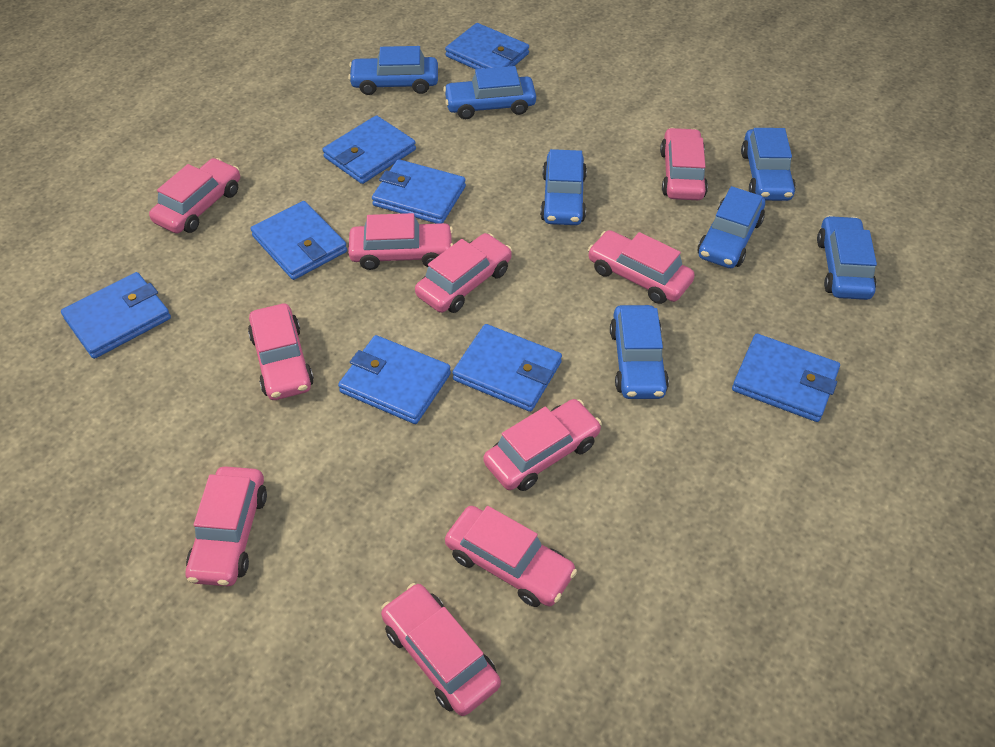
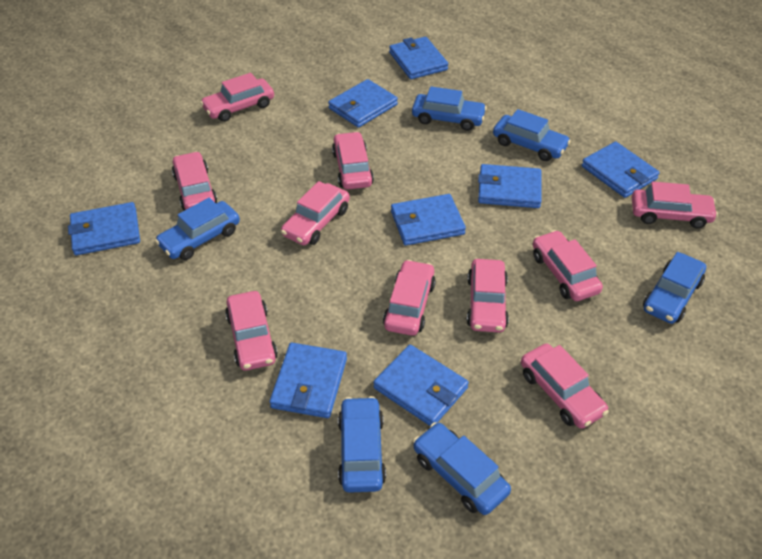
blue car: 7 -> 6

